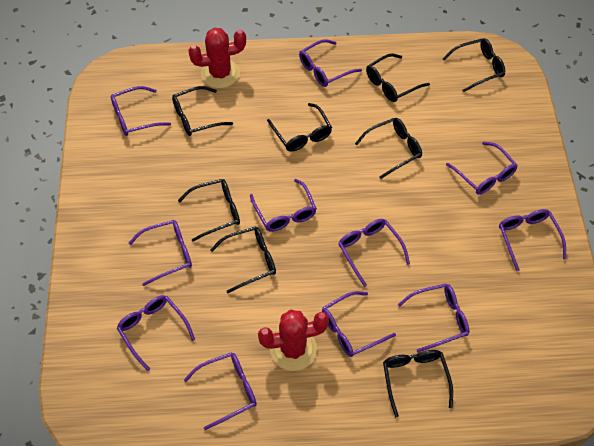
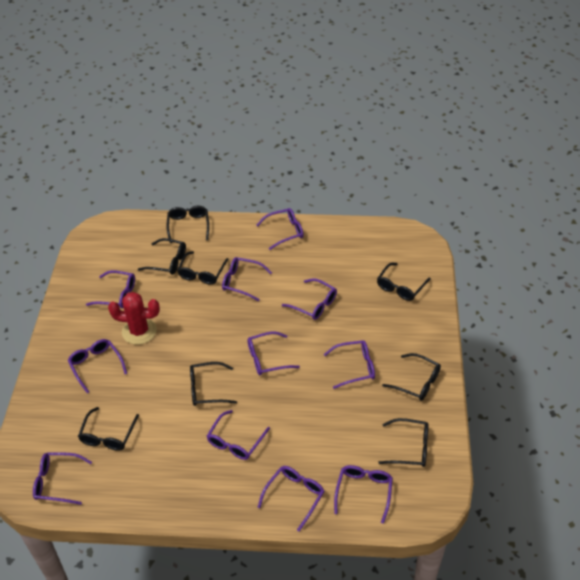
red cactus: 2 -> 1

